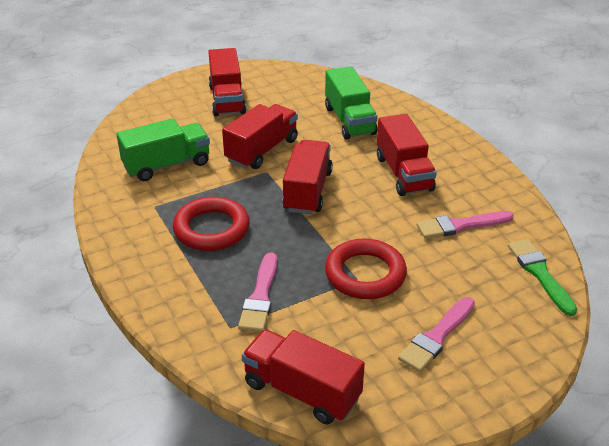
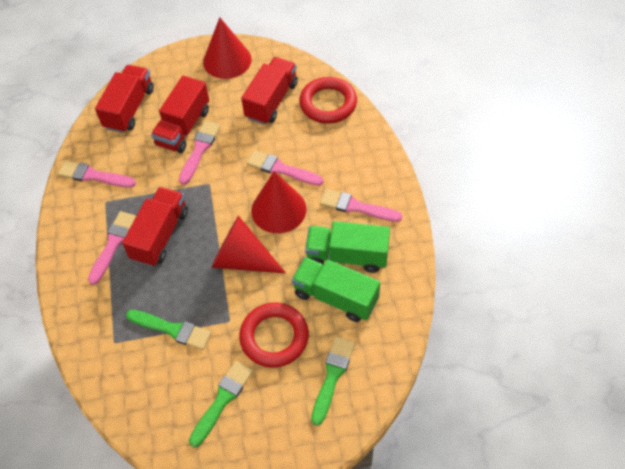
green brush: 1 -> 3
pink brush: 3 -> 5
red cone: 0 -> 3
red truck: 5 -> 4

